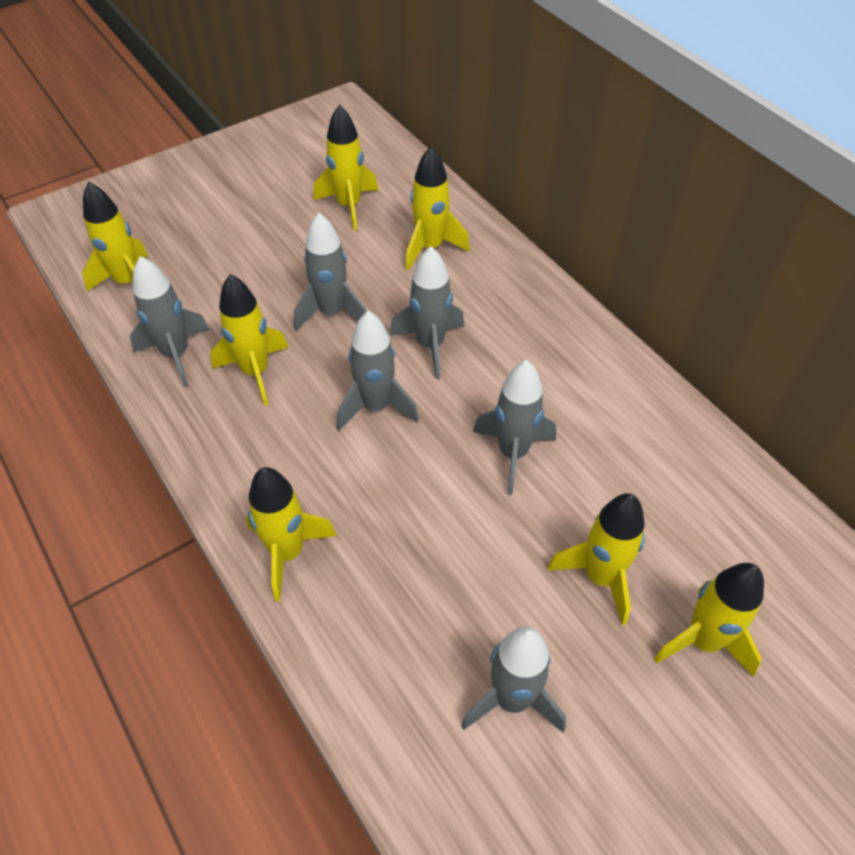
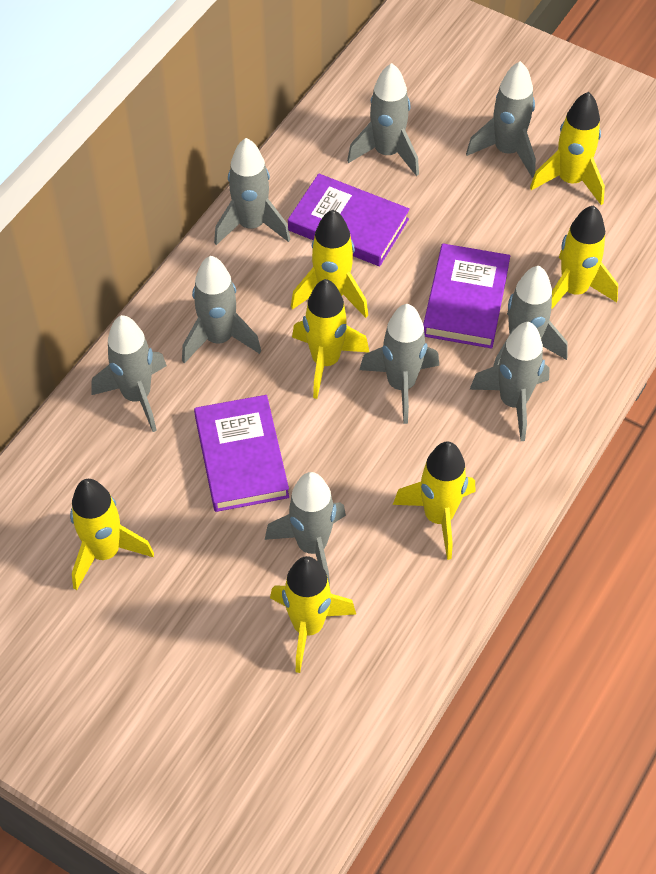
grey rocket: 6 -> 9
purple book: 0 -> 3

